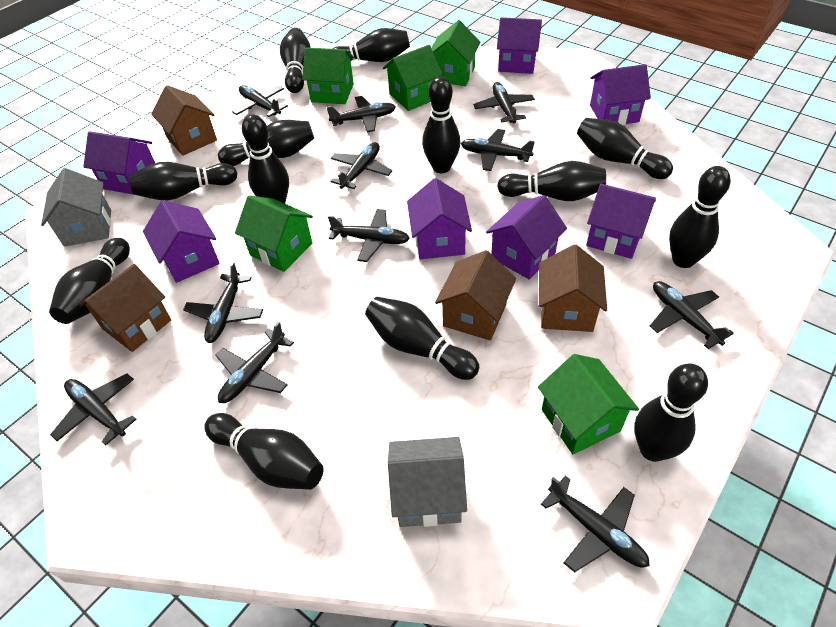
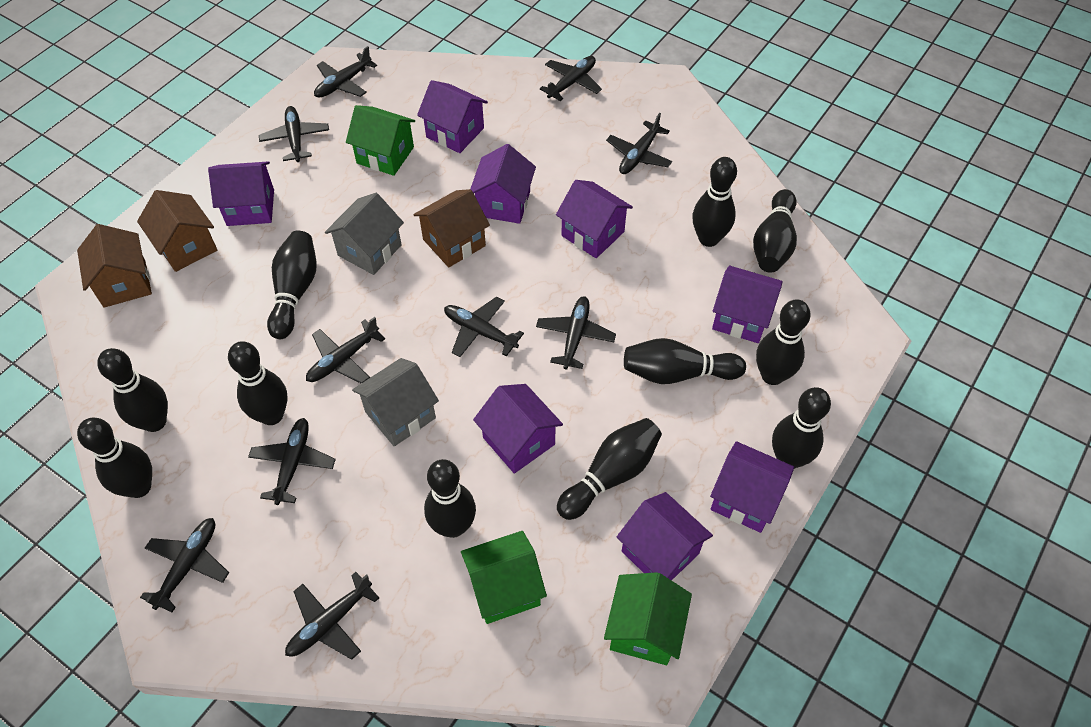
black bowling pin: 13 -> 11
black plane: 11 -> 10
brown house: 4 -> 3
green house: 5 -> 3
purple house: 7 -> 8

